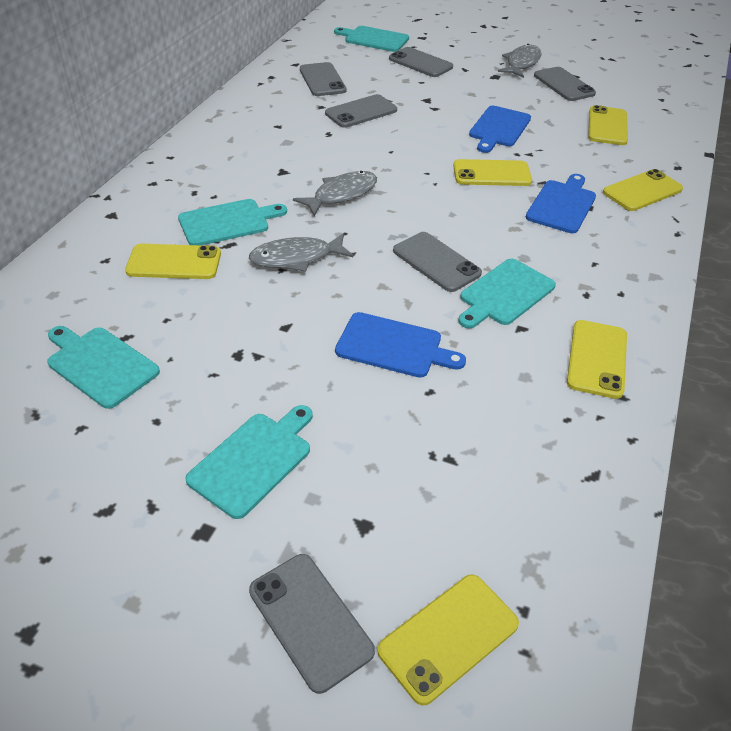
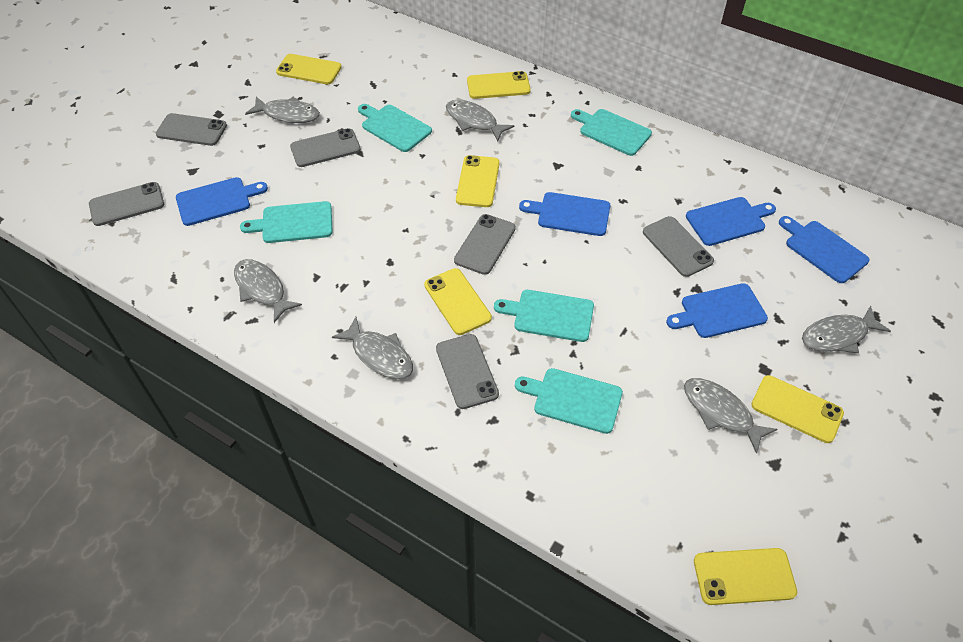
blue cutting board: 3 -> 5
grey fish: 3 -> 6

